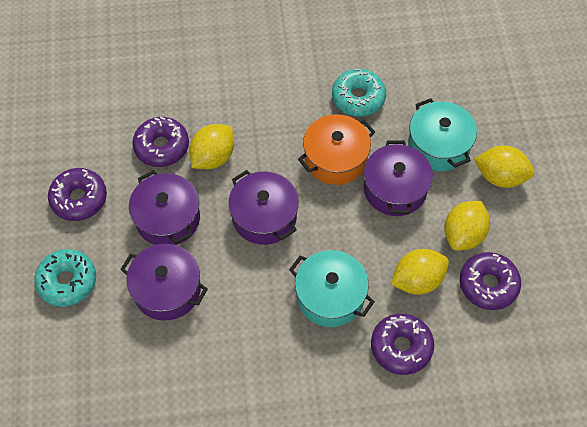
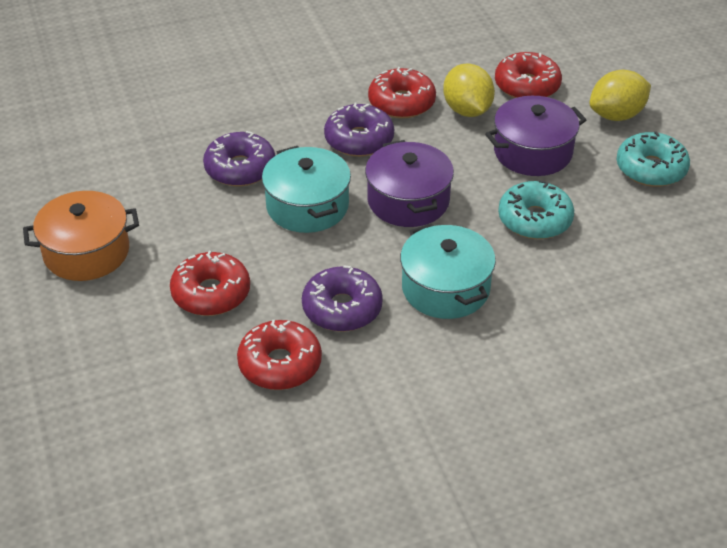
purple donut: 4 -> 3
purple pot: 4 -> 2
red donut: 0 -> 4
yellow lemon: 4 -> 2

